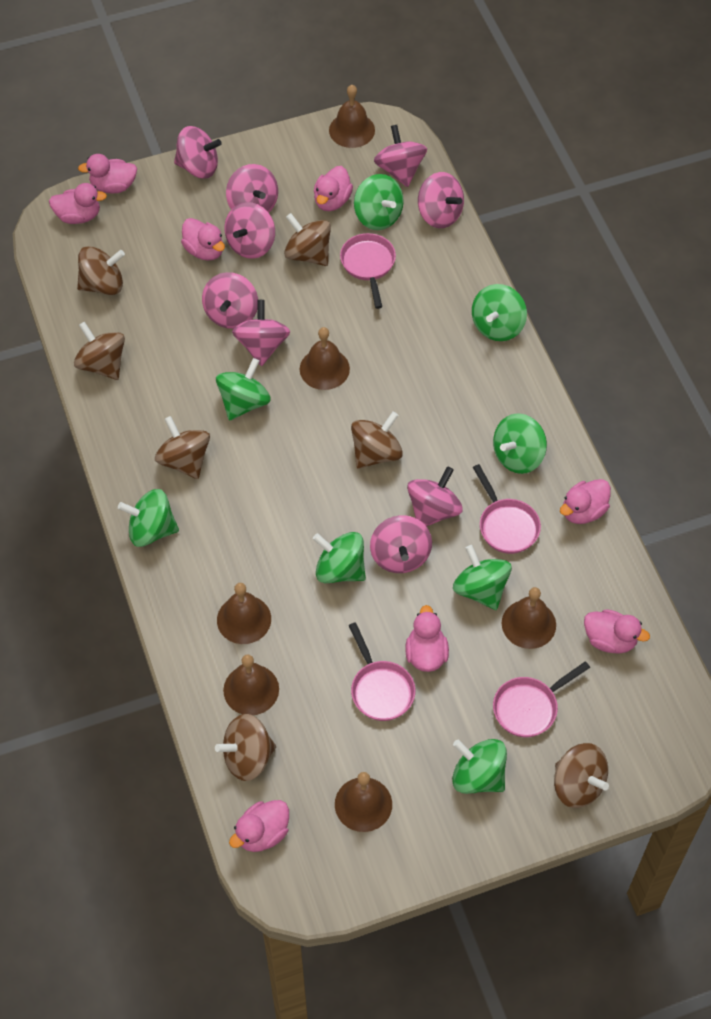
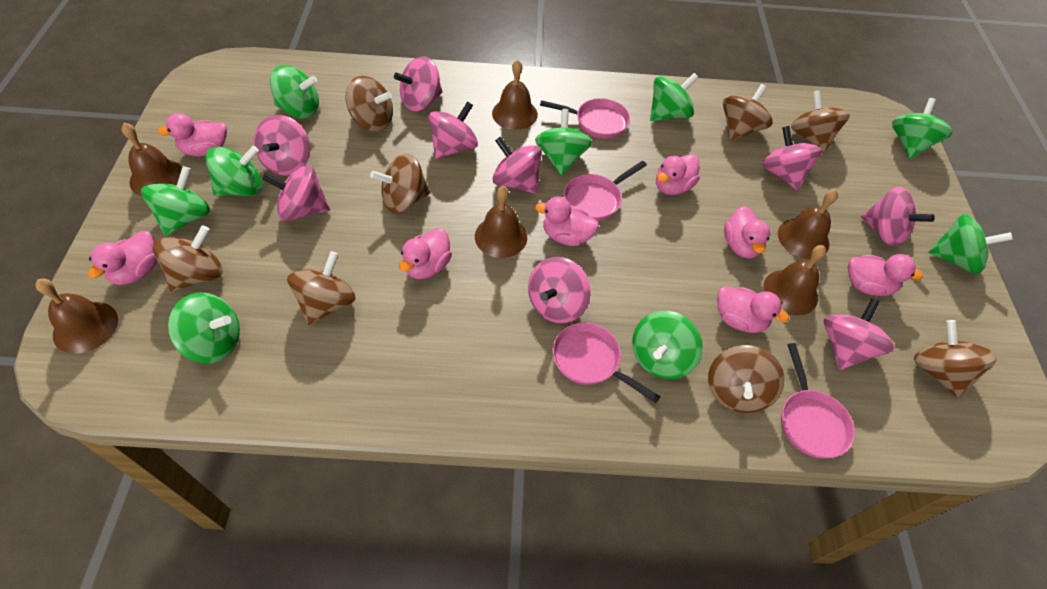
brown spinning top: 7 -> 8
green spinning top: 8 -> 9

